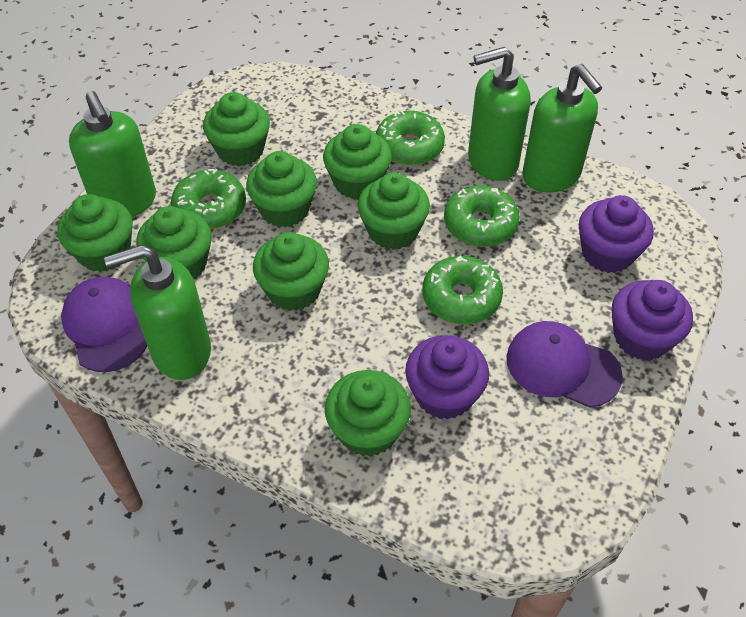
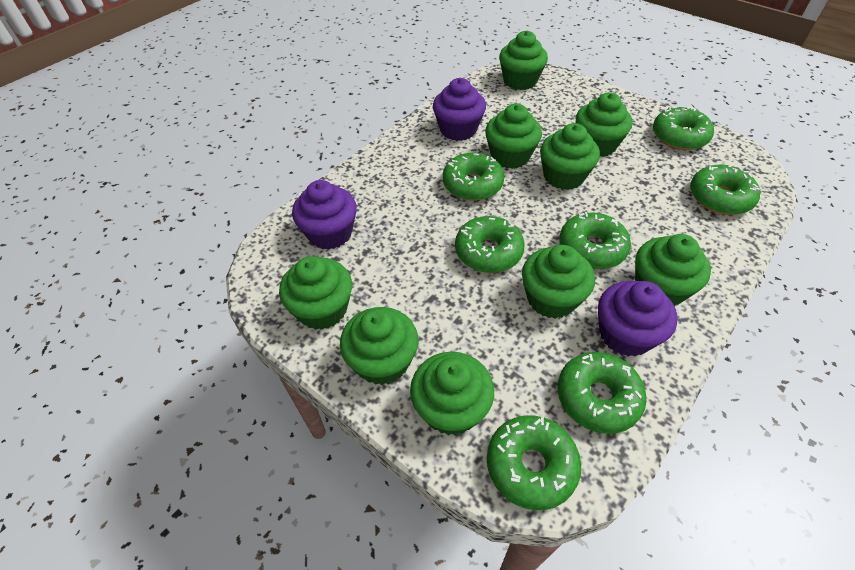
green cupcake: 8 -> 9
green donut: 4 -> 7
green soap dispenser: 4 -> 0
purple cap: 2 -> 0

